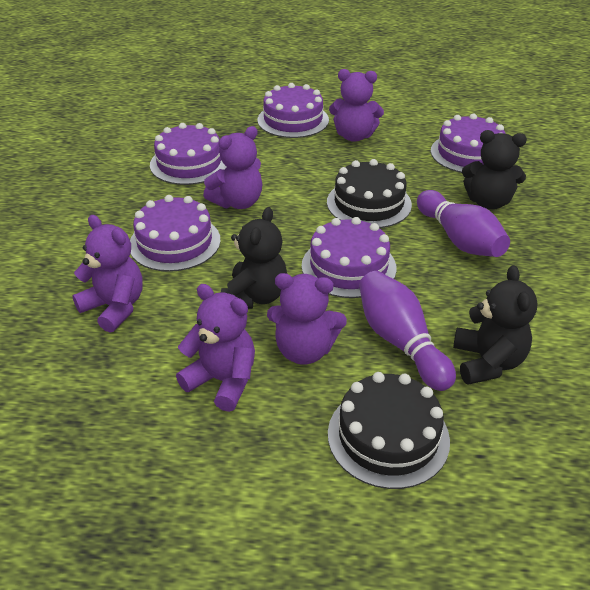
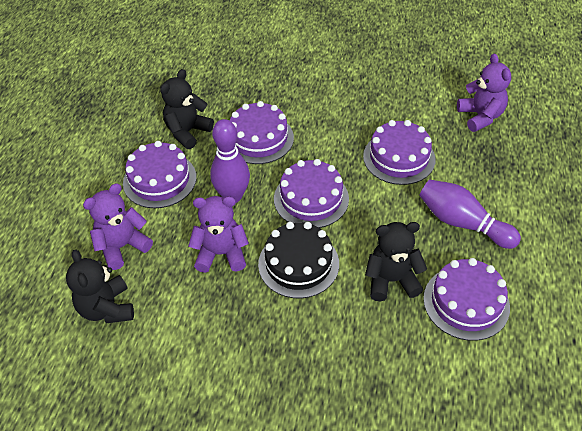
black cake: 2 -> 1
purple teddy bear: 5 -> 3

